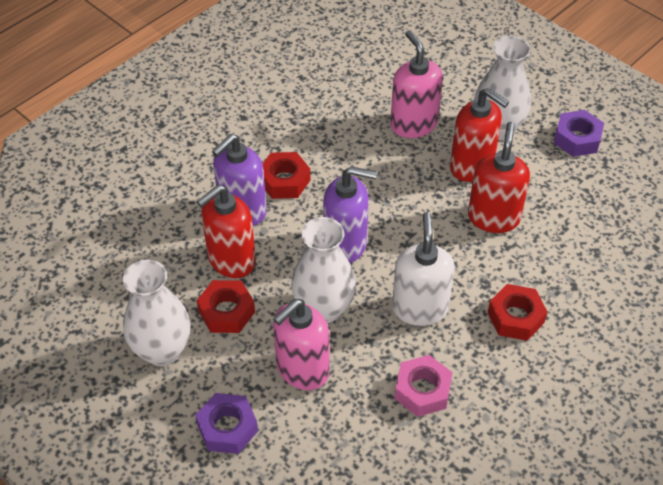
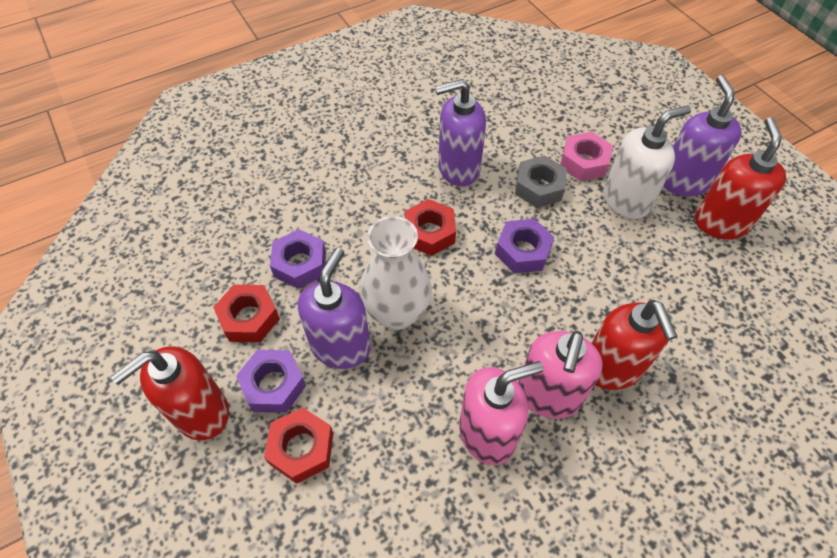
grey nut: 0 -> 1
purple nut: 2 -> 3
purple soap dispenser: 2 -> 3
white vase: 3 -> 1

